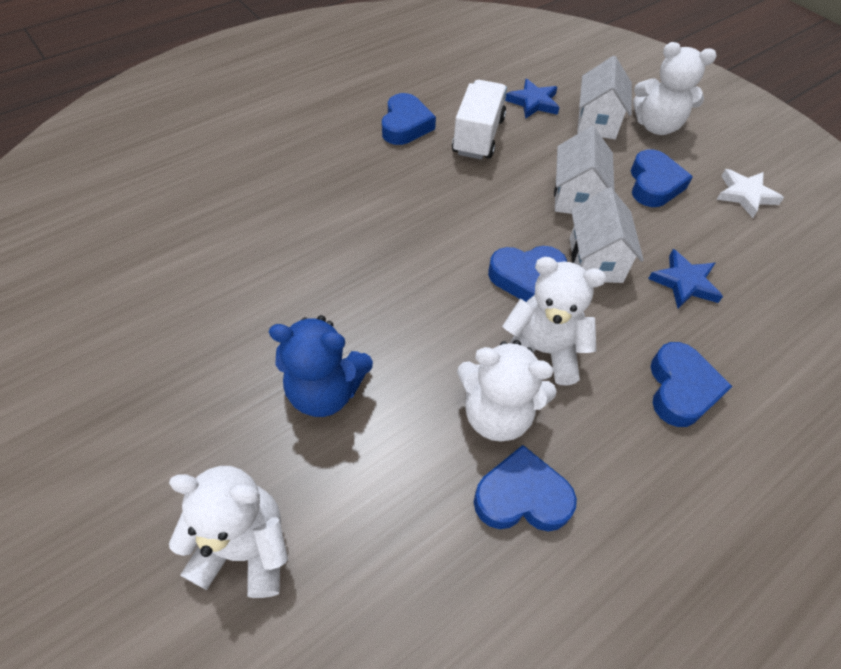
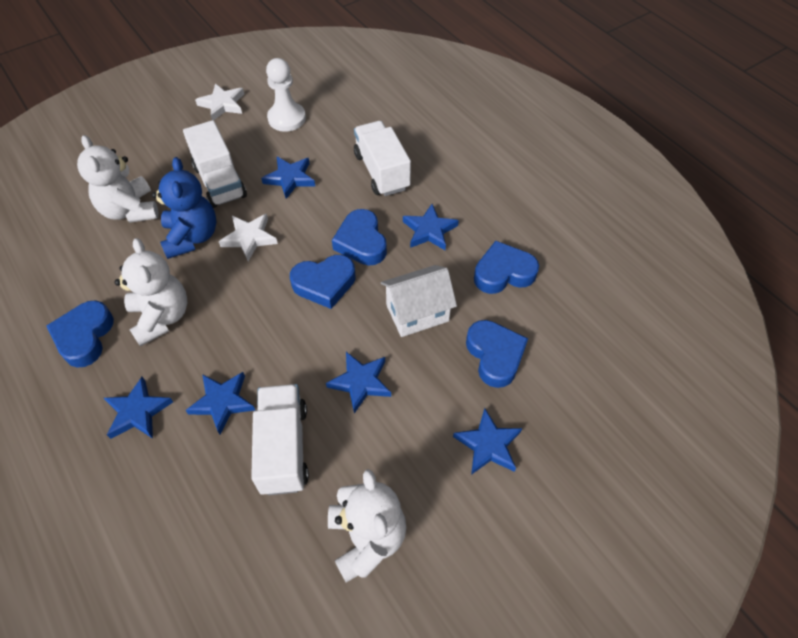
blue star: 2 -> 6
white house: 3 -> 1
white pawn: 0 -> 1
white star: 1 -> 2
white teddy bear: 4 -> 3
white truck: 1 -> 3

